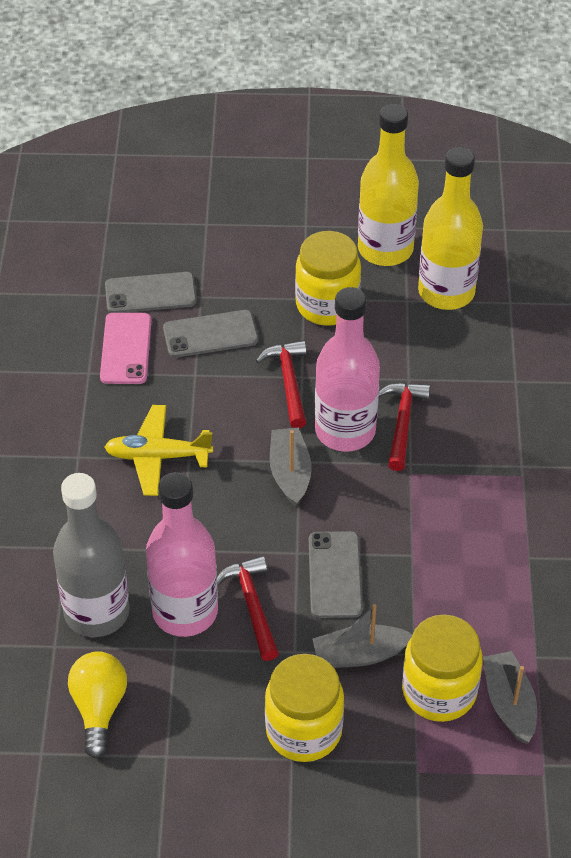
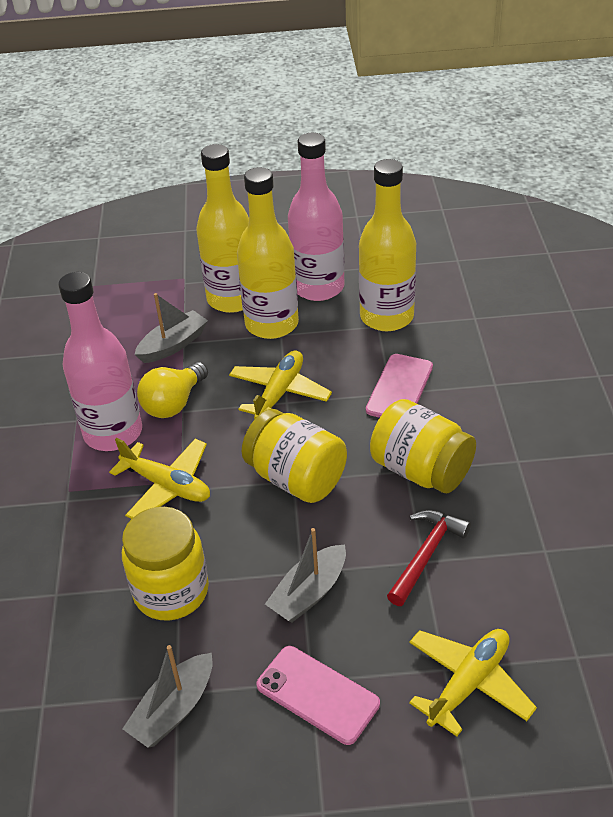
grey bottle: 1 -> 0
grey phone: 3 -> 0
pink phone: 1 -> 2
red hammer: 3 -> 1
yellow bottle: 2 -> 3
yellow plane: 1 -> 3

